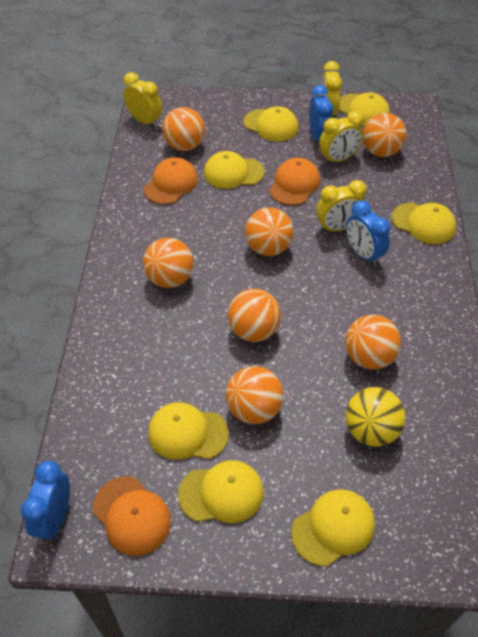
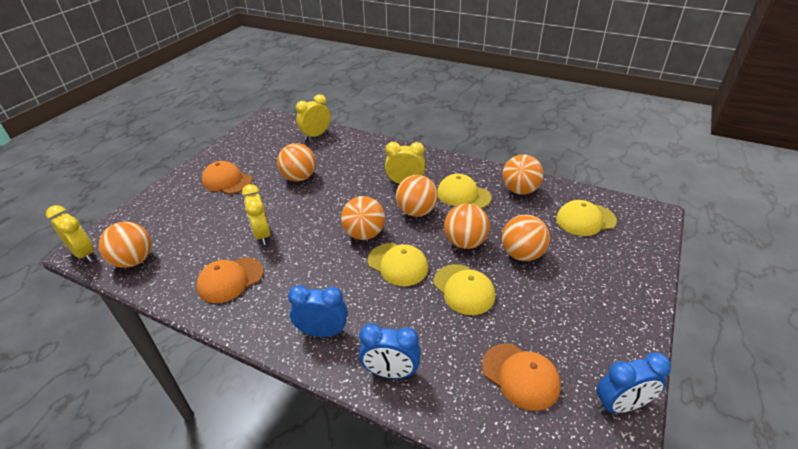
yellow ball: 1 -> 0
yellow cap: 7 -> 4

